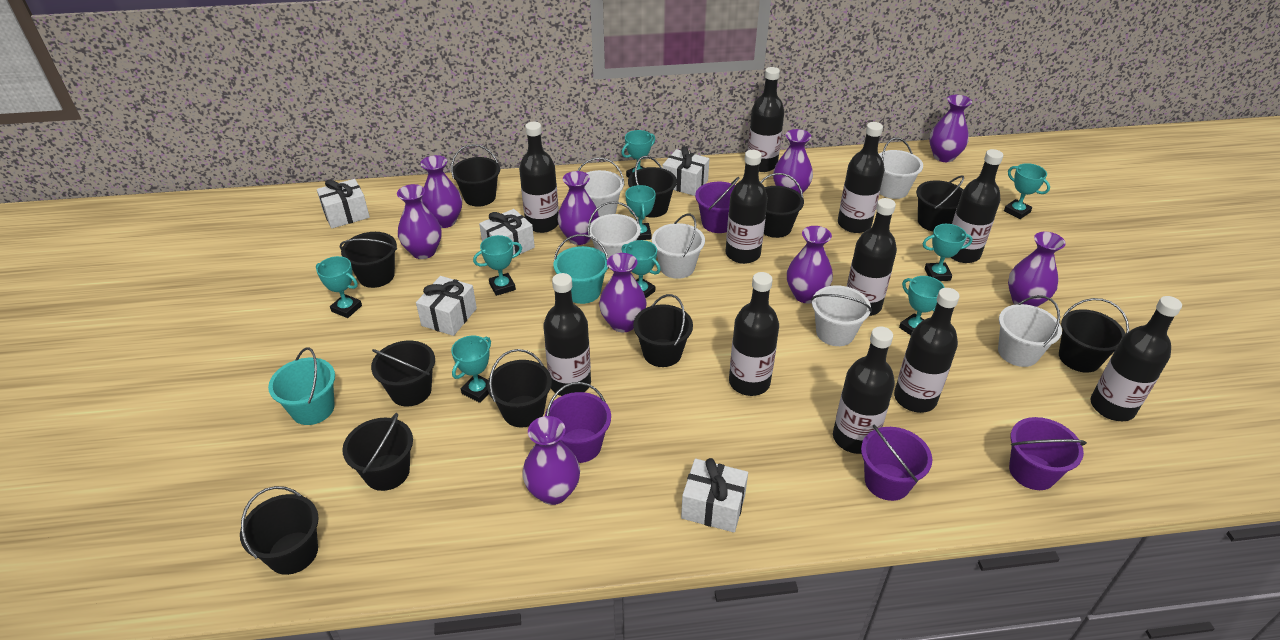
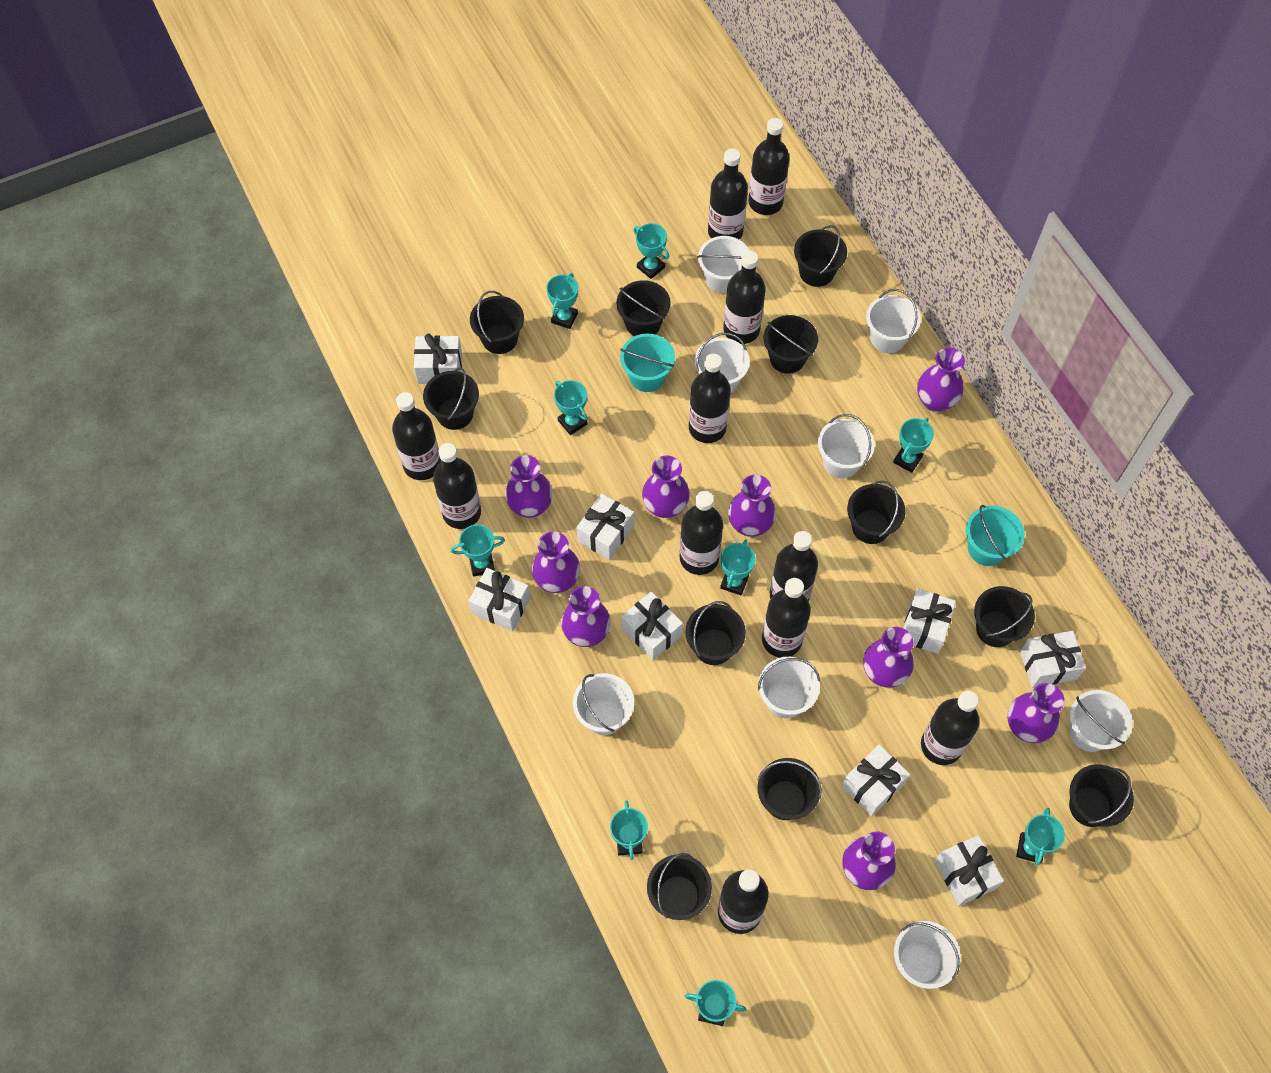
purple bucket: 4 -> 0
white bucket: 6 -> 8
white gift: 5 -> 8

